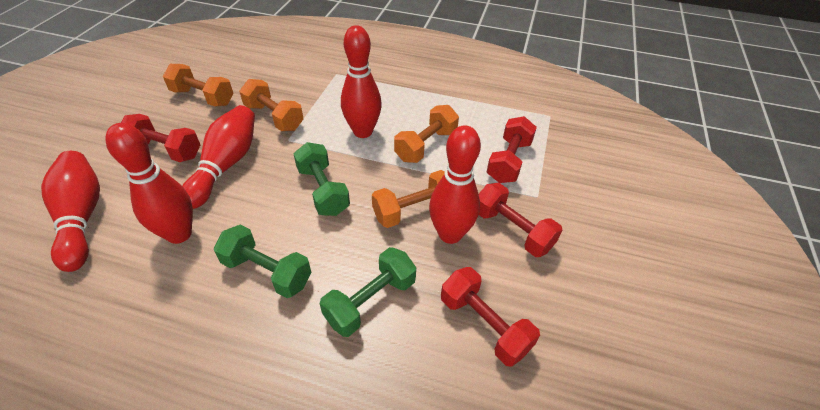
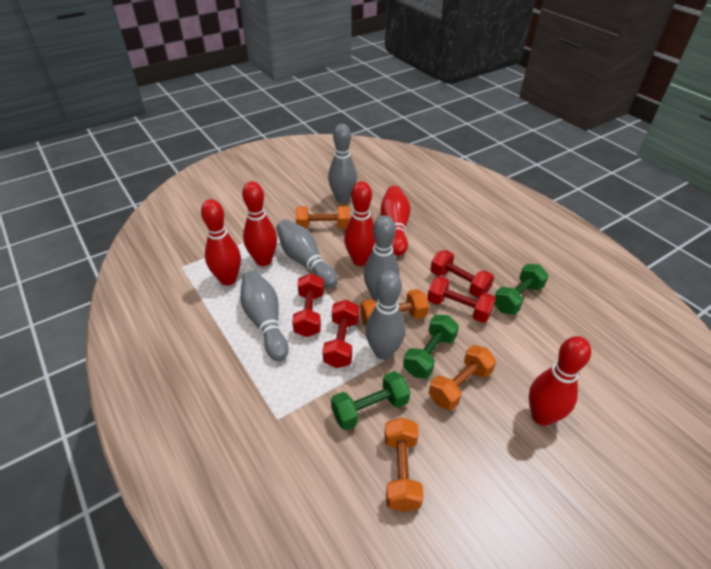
grey bowling pin: 0 -> 5

